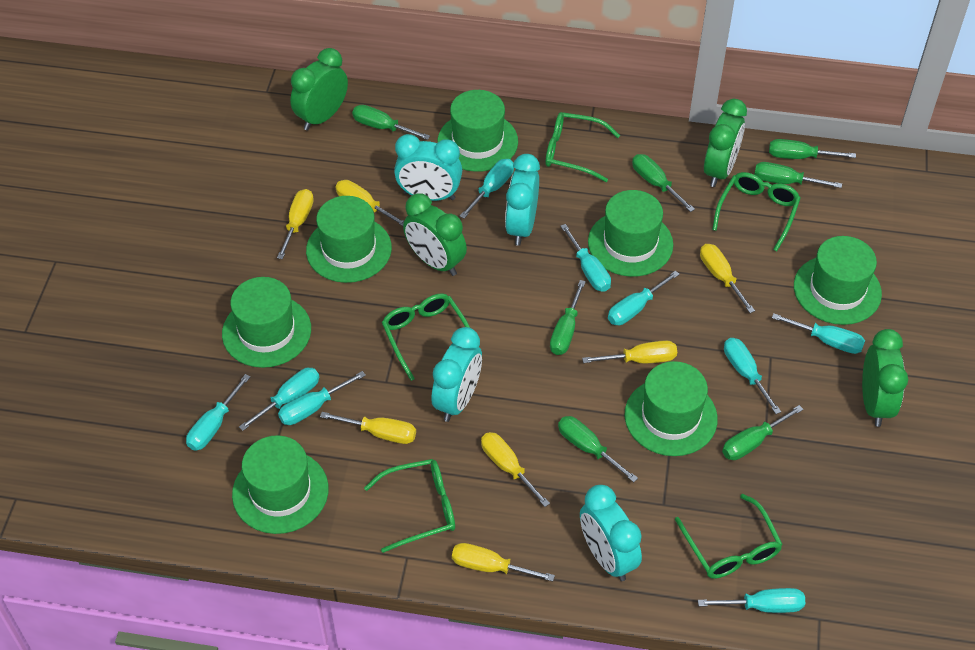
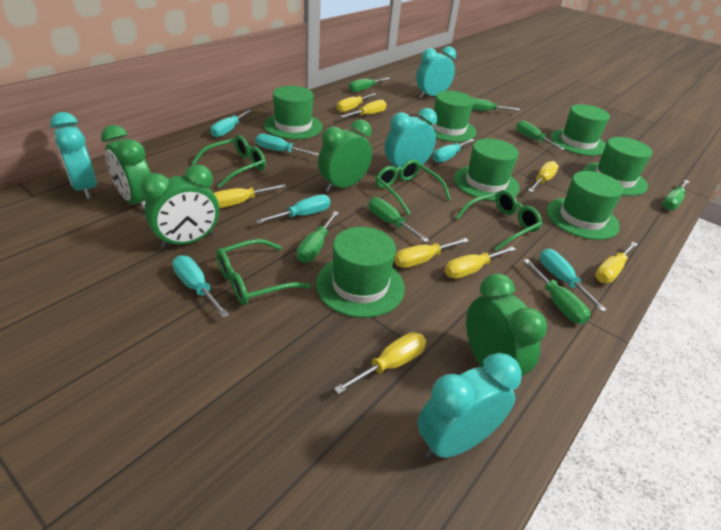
green glasses: 5 -> 4
turquoise screwdriver: 9 -> 6
yellow screwdriver: 7 -> 8

